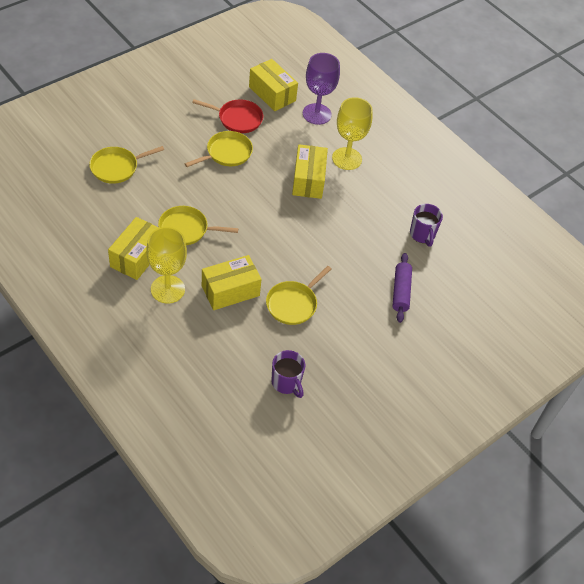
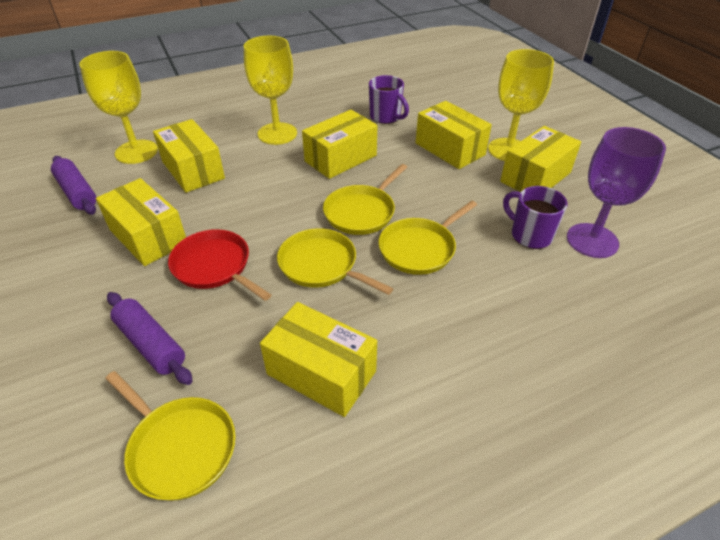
purple rolling pin: 1 -> 2
yellow box: 4 -> 6
yellow goblet: 2 -> 3

